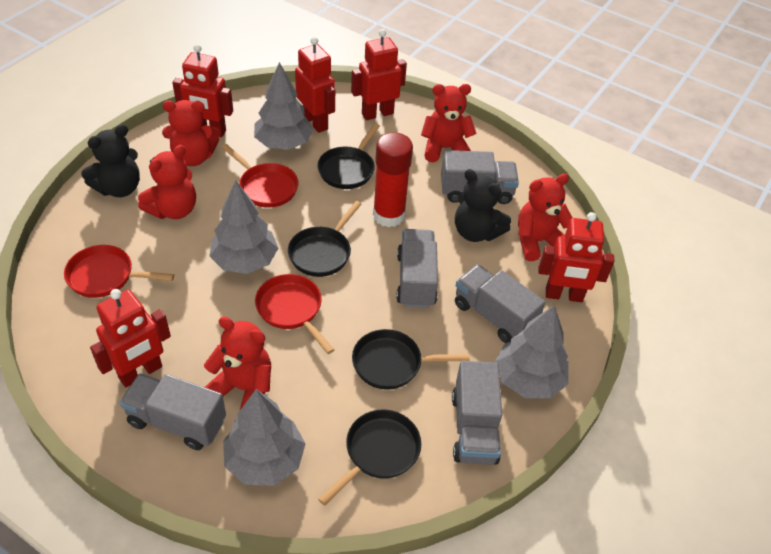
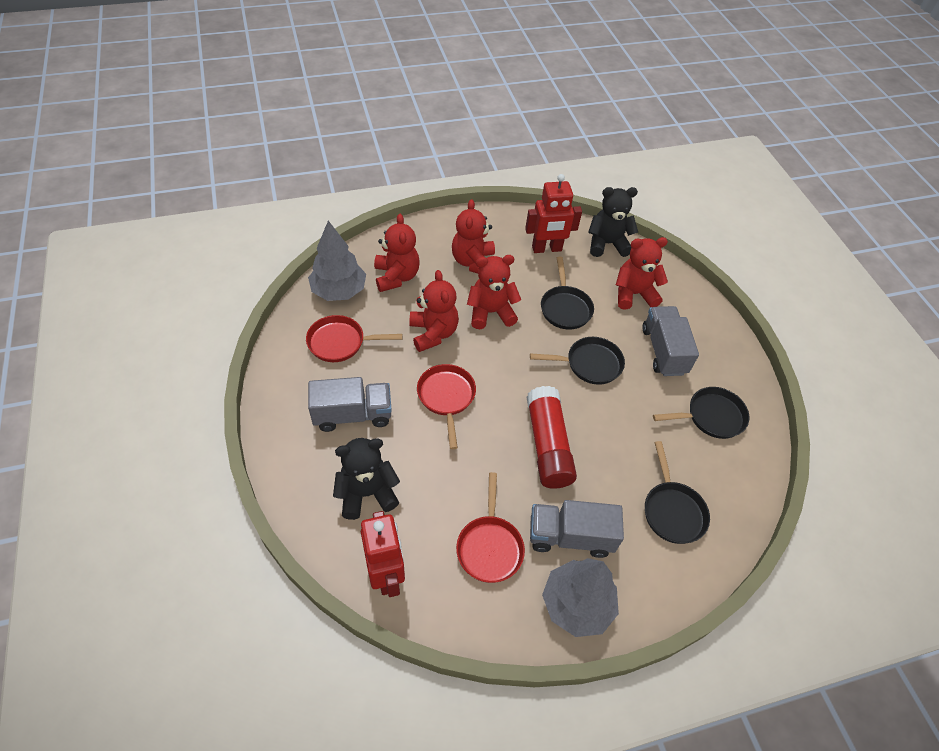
grey tree: 4 -> 2
grey truck: 5 -> 3
red robot: 5 -> 2

